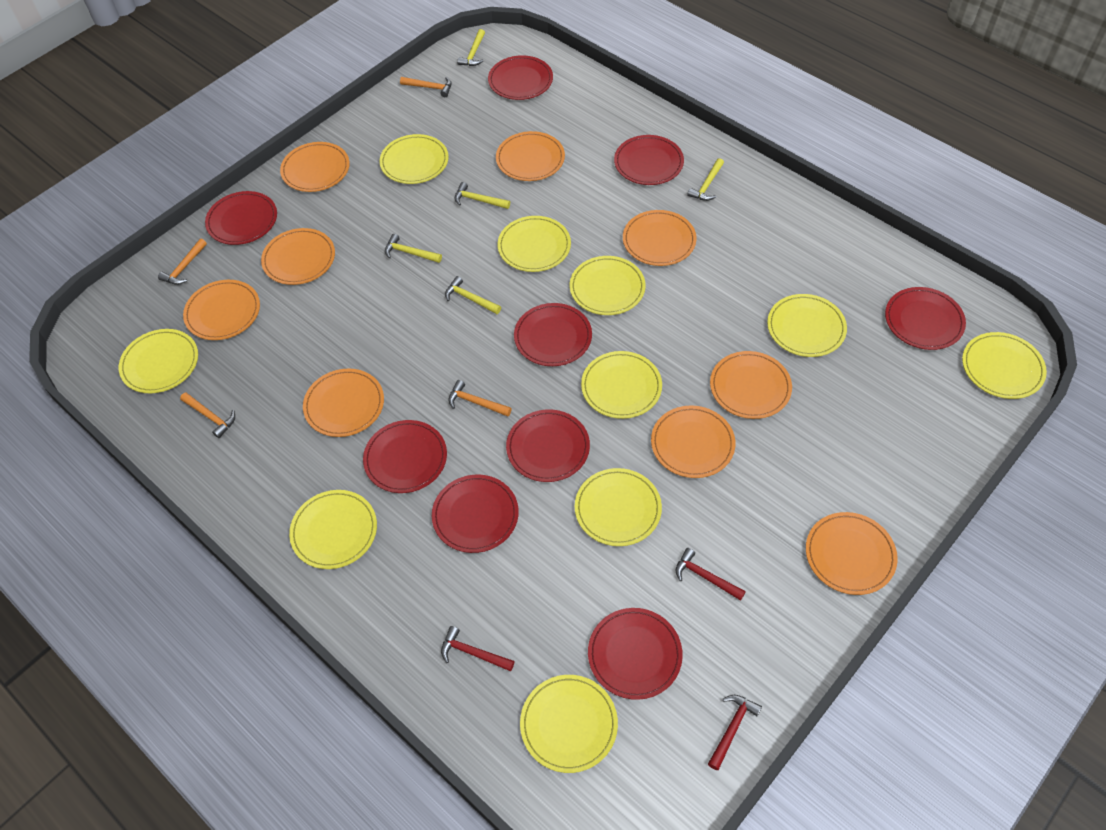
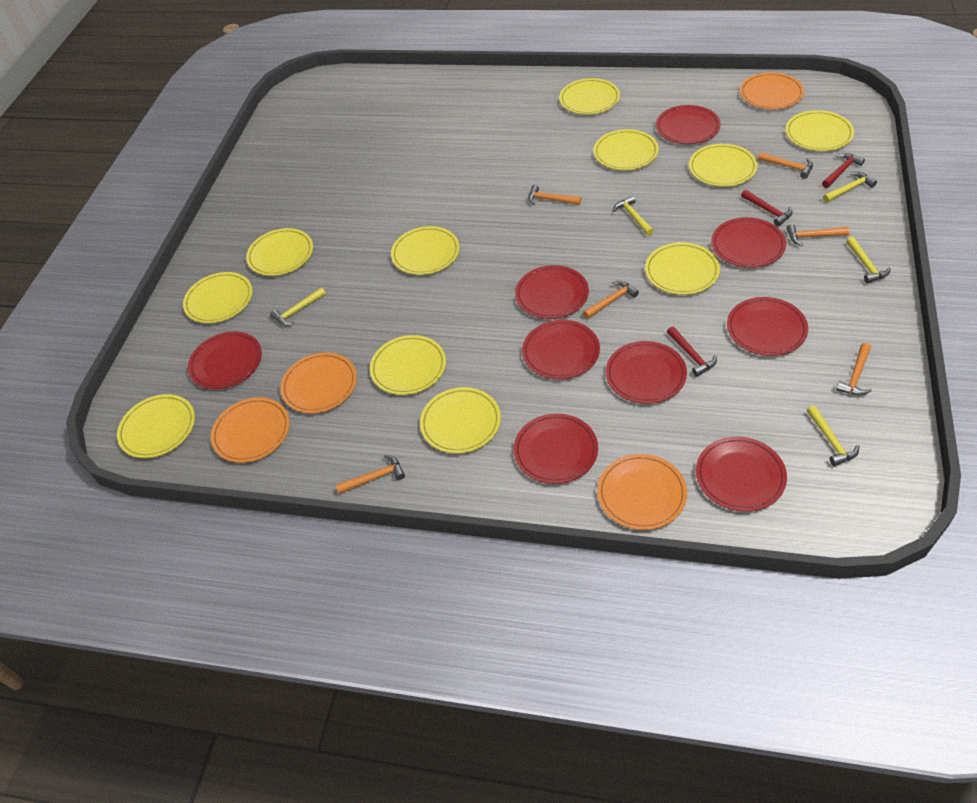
orange hammer: 4 -> 6
orange plate: 9 -> 4
yellow plate: 10 -> 11

